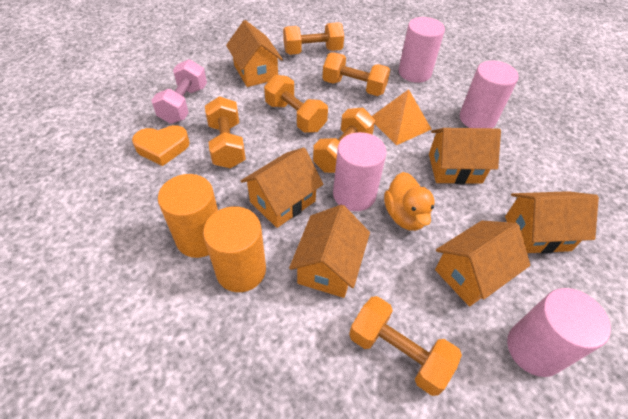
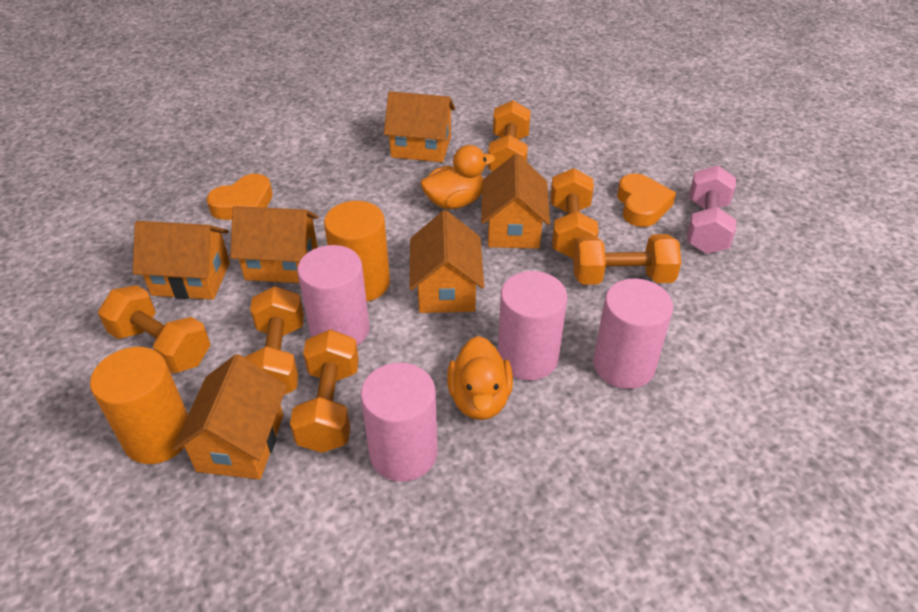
orange duck: 1 -> 2
orange heart: 1 -> 2
orange pyramid: 1 -> 0

